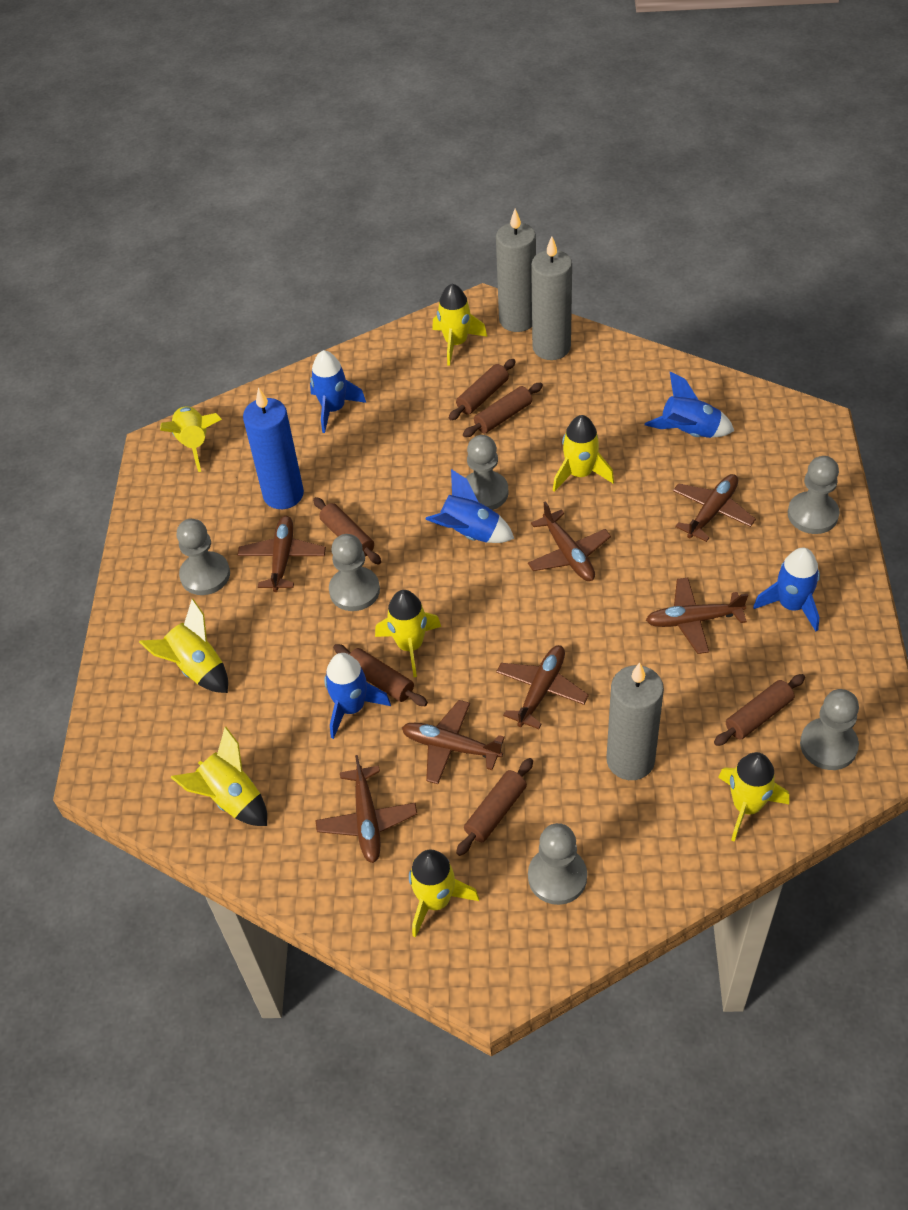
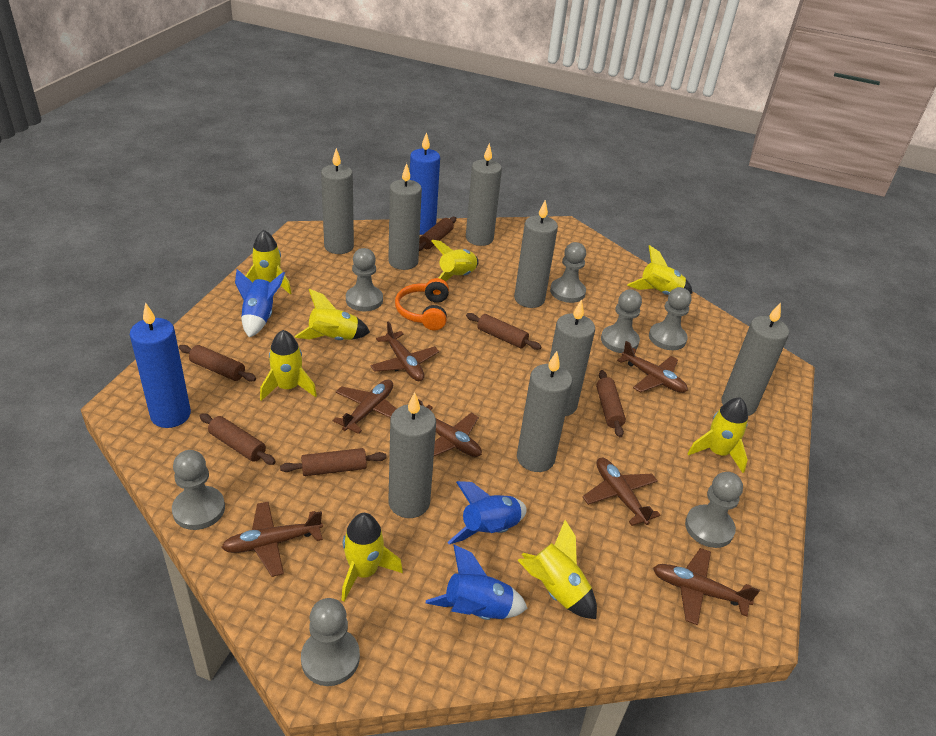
blue candle: 1 -> 2
blue rocket: 5 -> 3
grey candle: 3 -> 8
grey pawn: 6 -> 7
orange headphones: 0 -> 1

